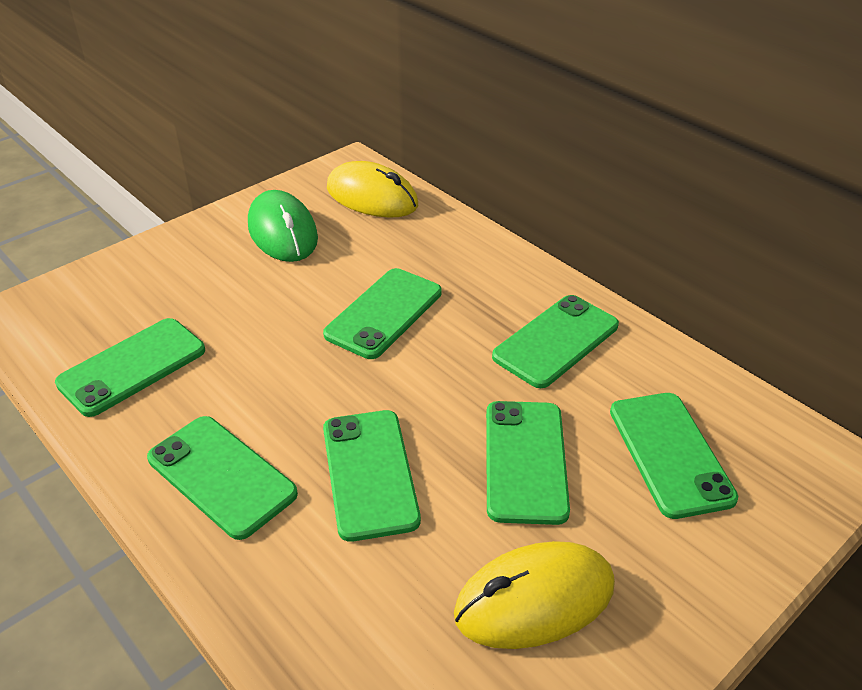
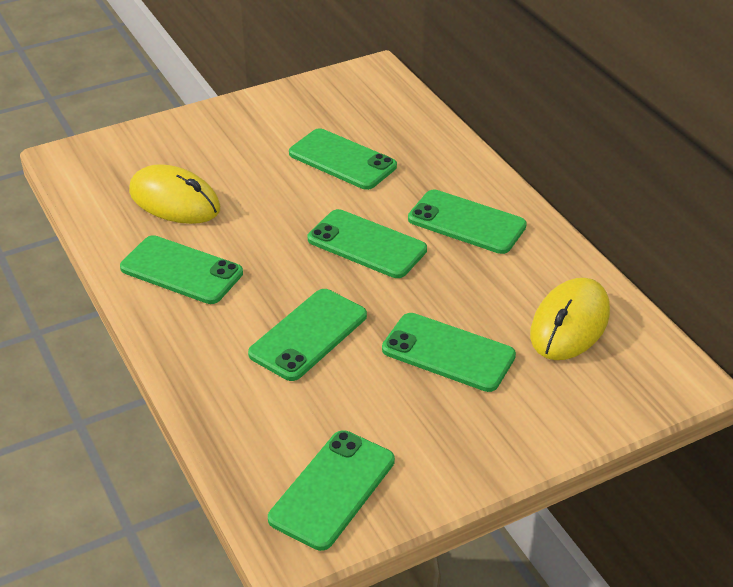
green mouse: 1 -> 0

